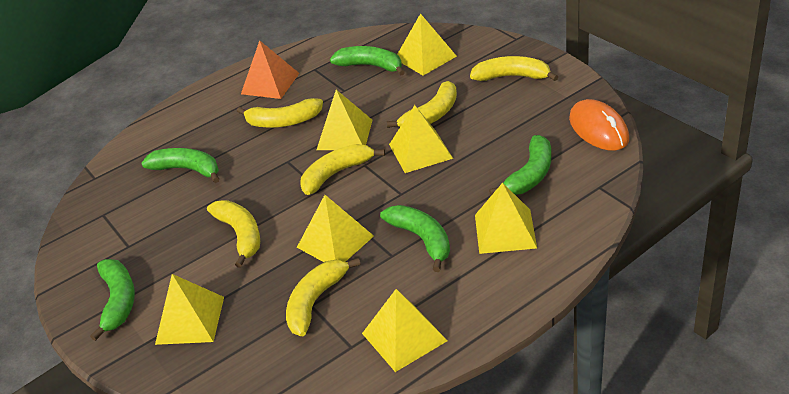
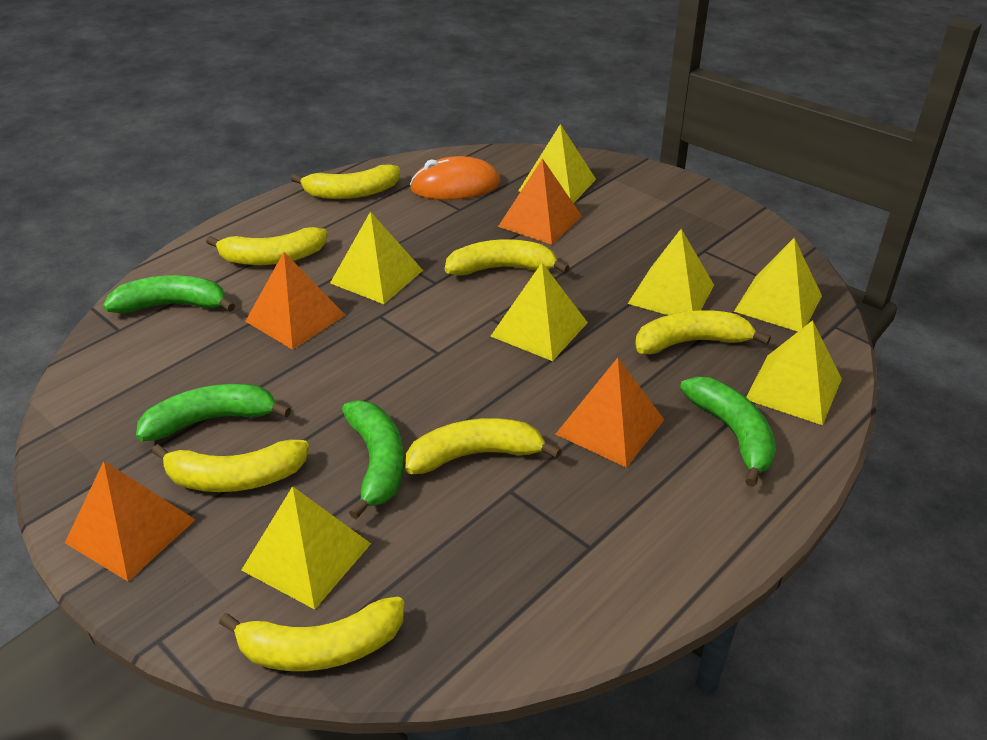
green banana: 5 -> 4
orange pyramid: 1 -> 4
yellow banana: 6 -> 7

